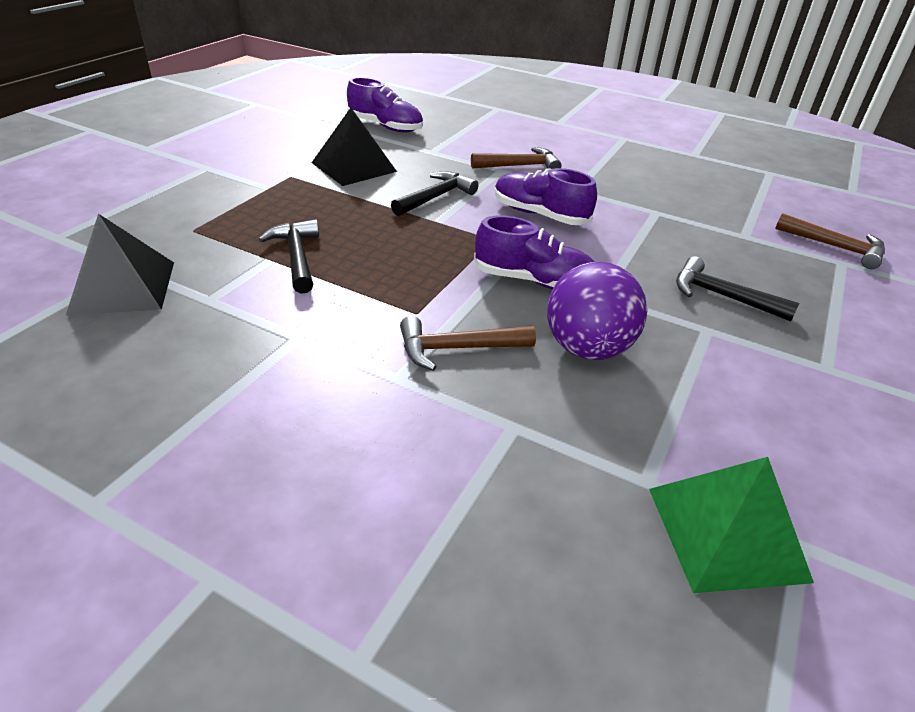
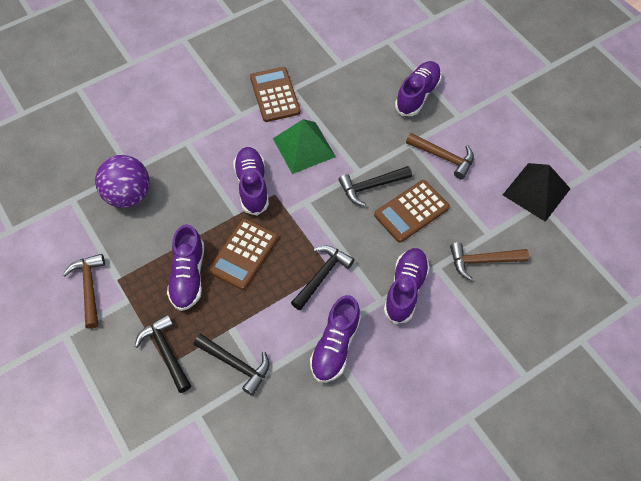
black hammer: 3 -> 4
black pyramid: 2 -> 1
brown calculator: 0 -> 3
purple shoe: 3 -> 5

